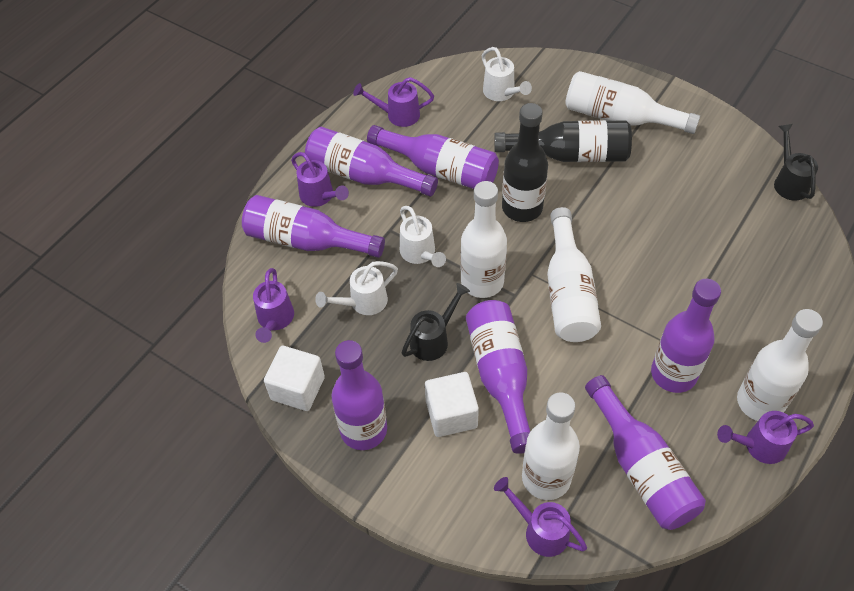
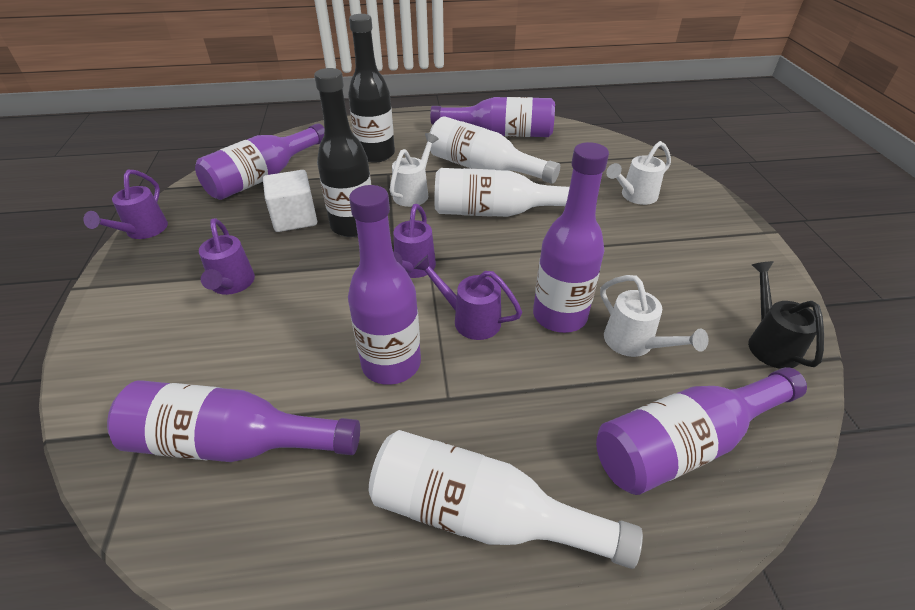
black watering can: 2 -> 1
purple bottle: 7 -> 6
purple watering can: 5 -> 4
white bottle: 5 -> 3
white cube: 2 -> 1

